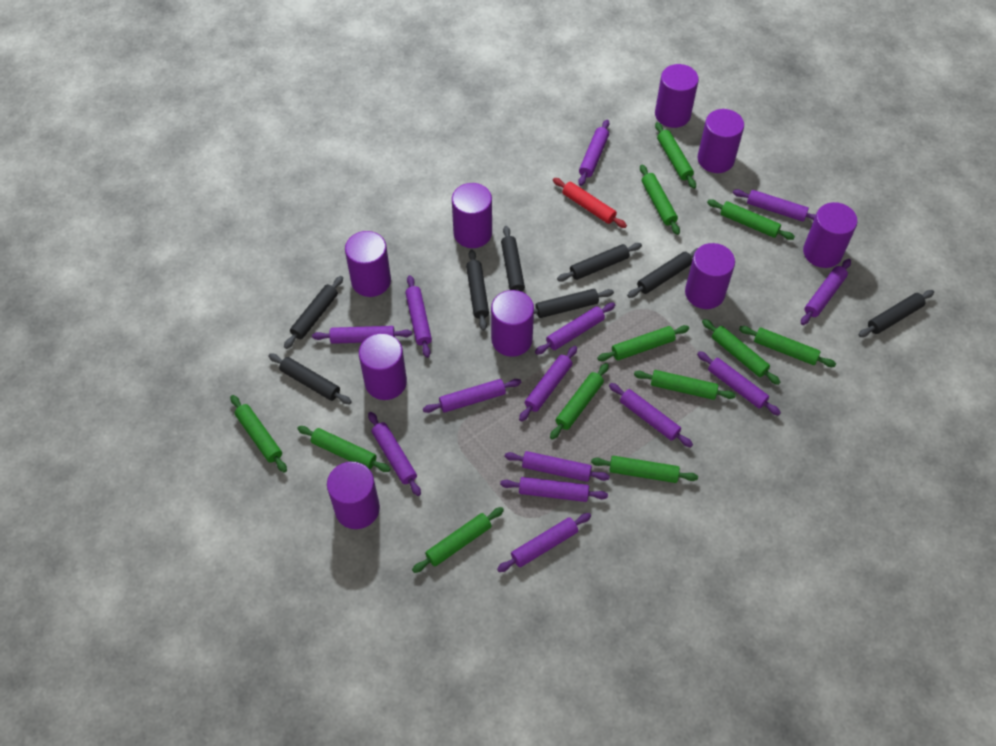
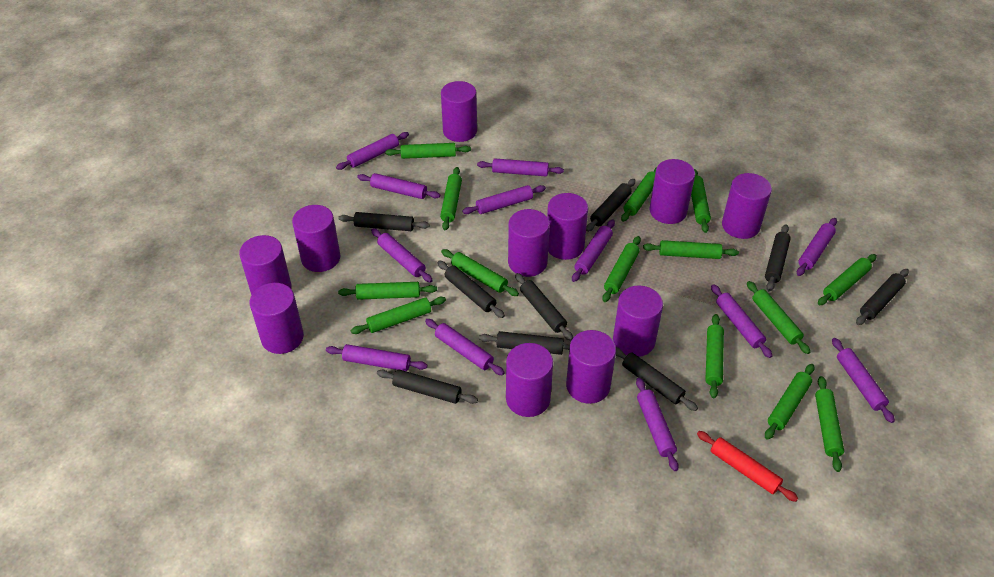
black rolling pin: 8 -> 9
green rolling pin: 12 -> 14
purple cylinder: 9 -> 11
purple rolling pin: 14 -> 12

